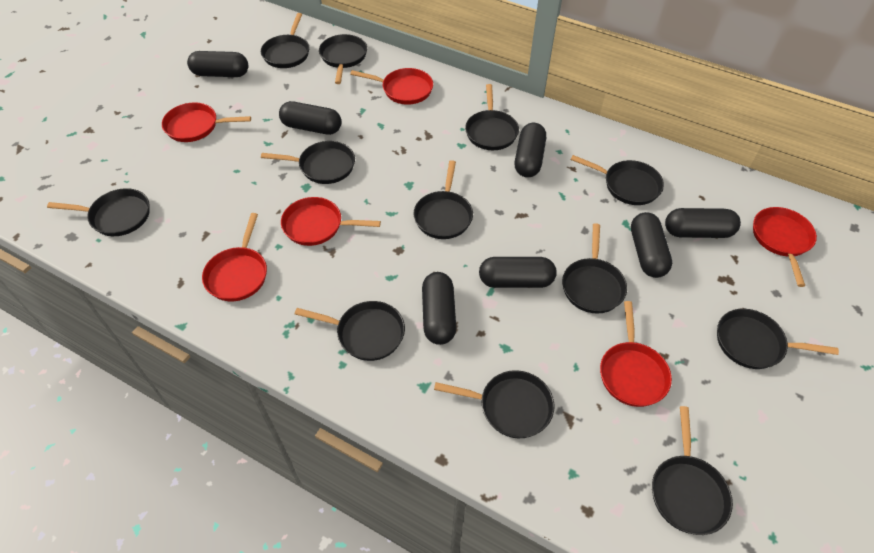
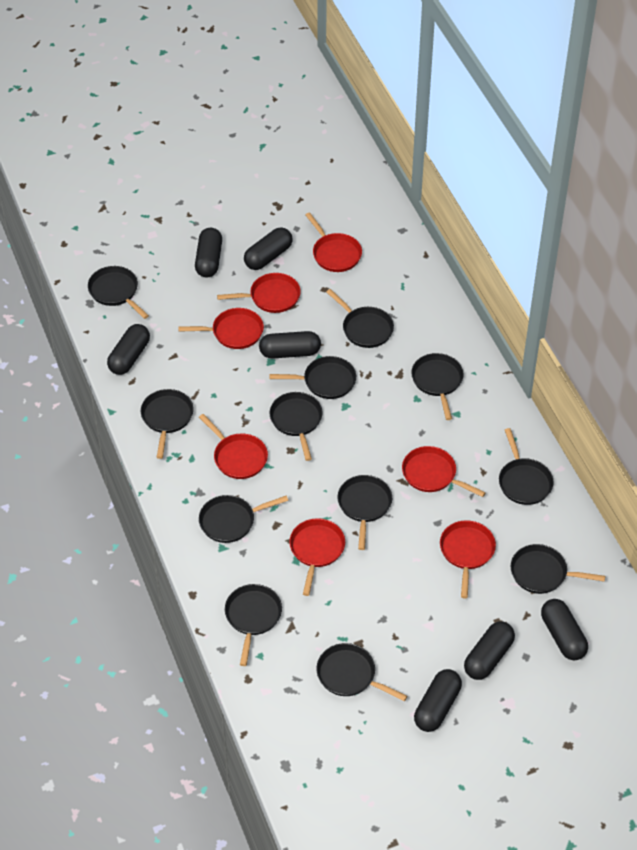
red pan: 6 -> 7

